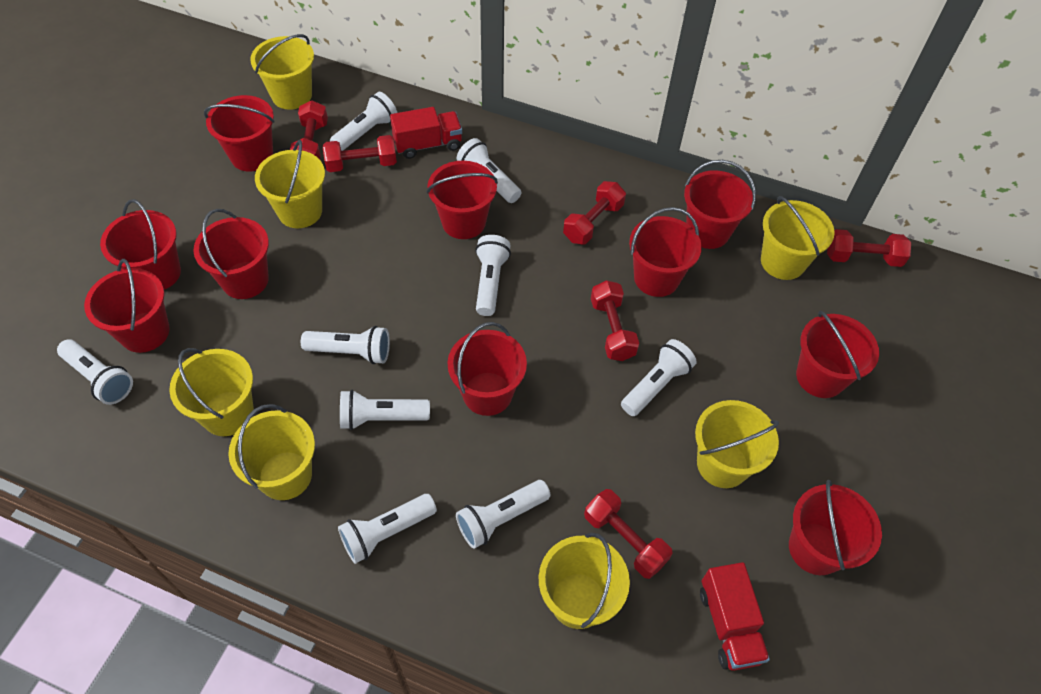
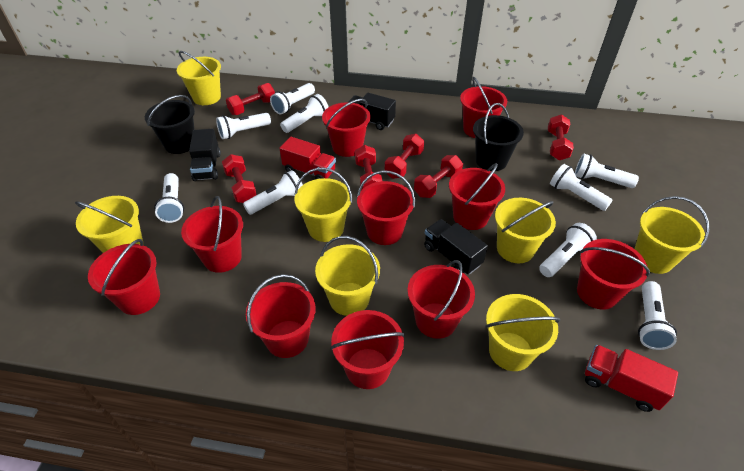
black bucket: 0 -> 2
black truck: 0 -> 3

